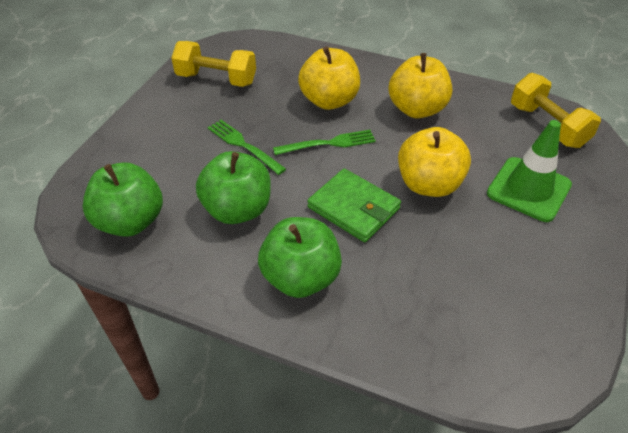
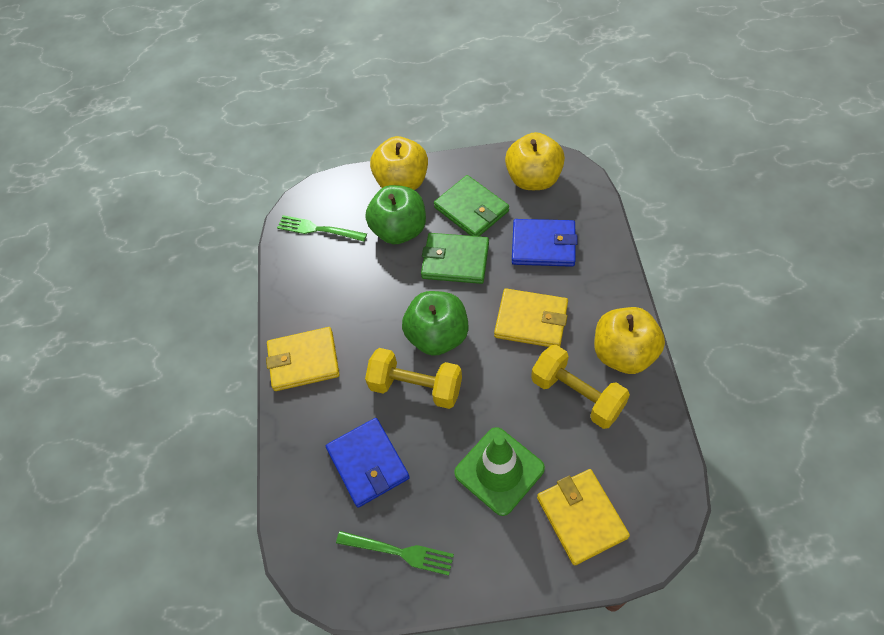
blue wallet: 0 -> 2
green apple: 3 -> 2
green wallet: 1 -> 2
yellow wallet: 0 -> 3

